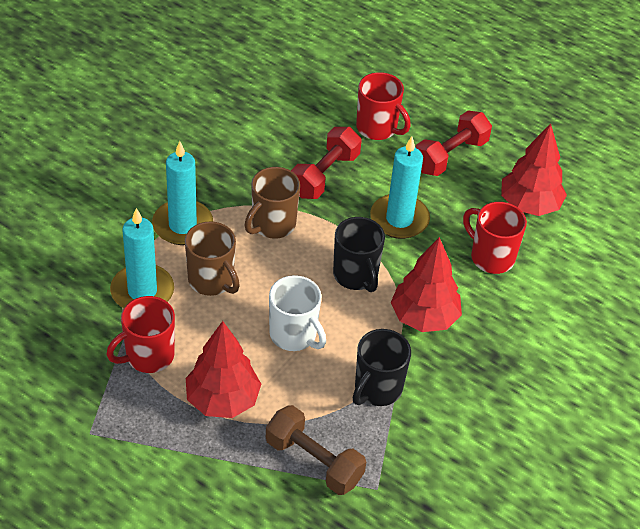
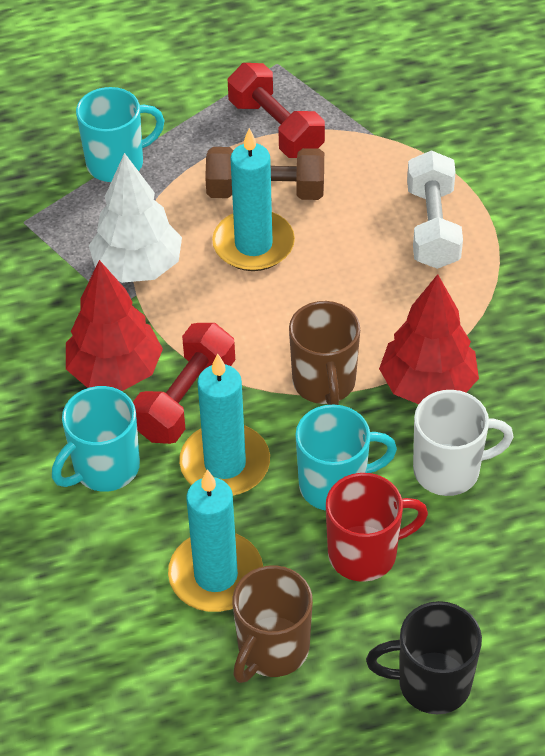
black mug: 2 -> 1
red mug: 3 -> 1
red tree: 3 -> 2
turquoise mug: 0 -> 3
white dumbbell: 0 -> 1
white tree: 0 -> 1

